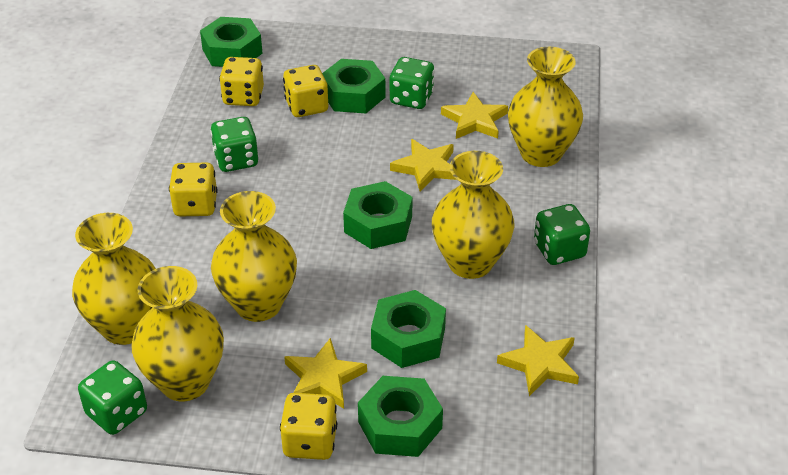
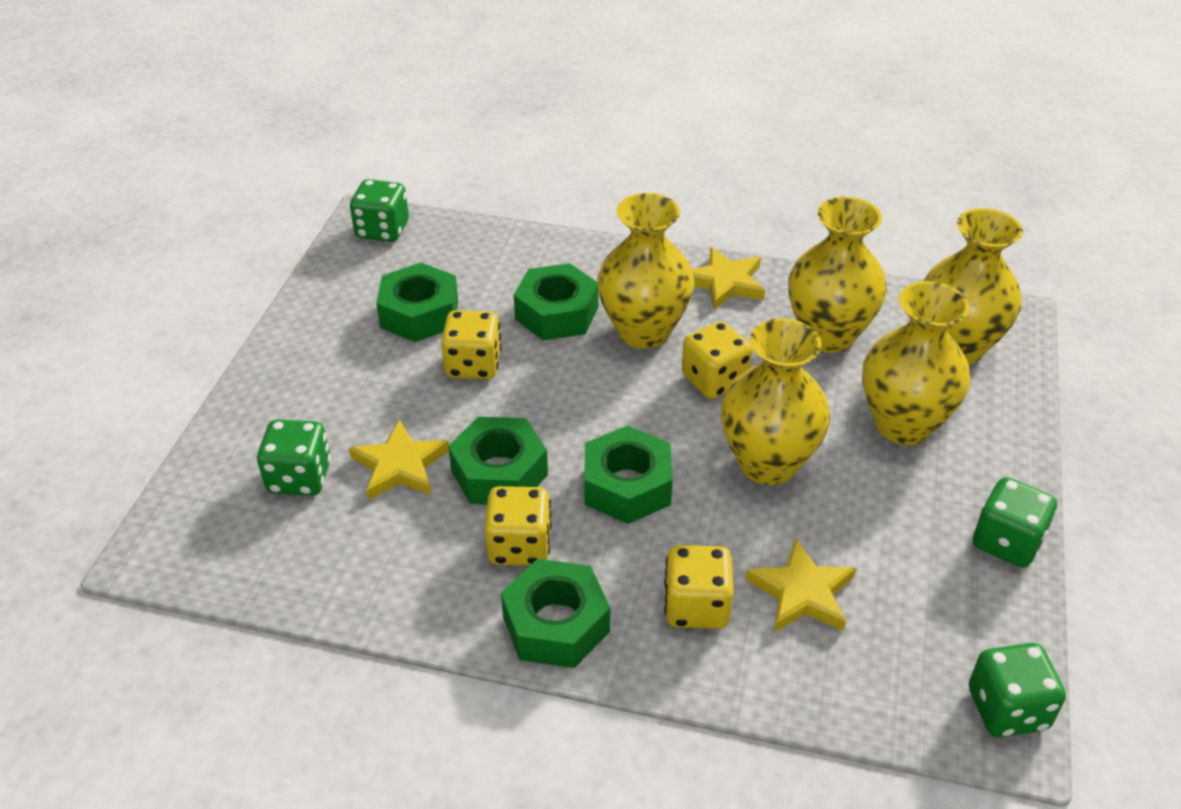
yellow star: 4 -> 3

